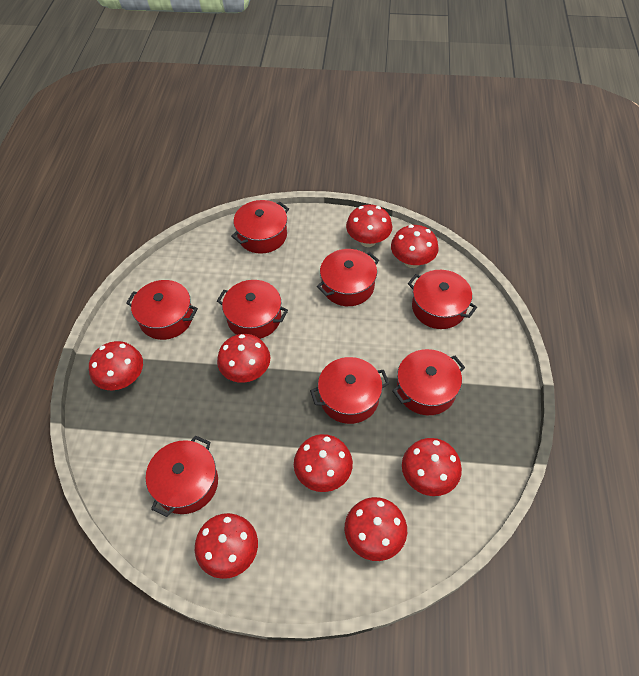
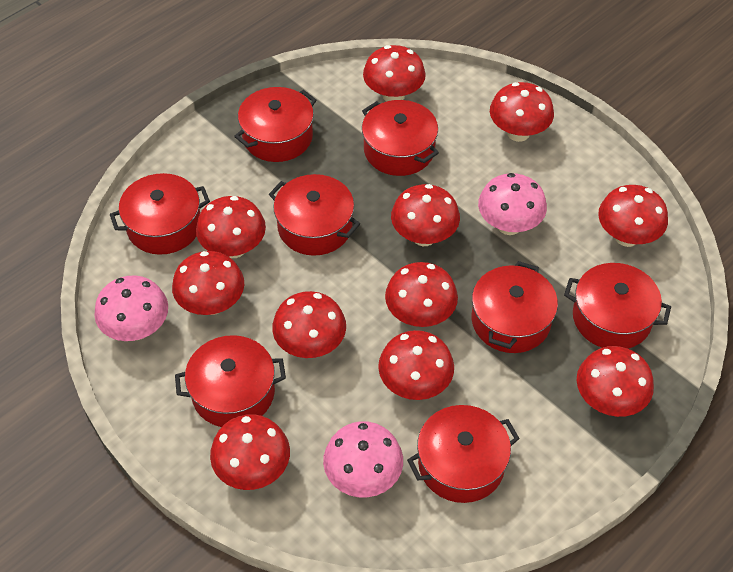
pink mushroom: 0 -> 3
red mushroom: 8 -> 11

